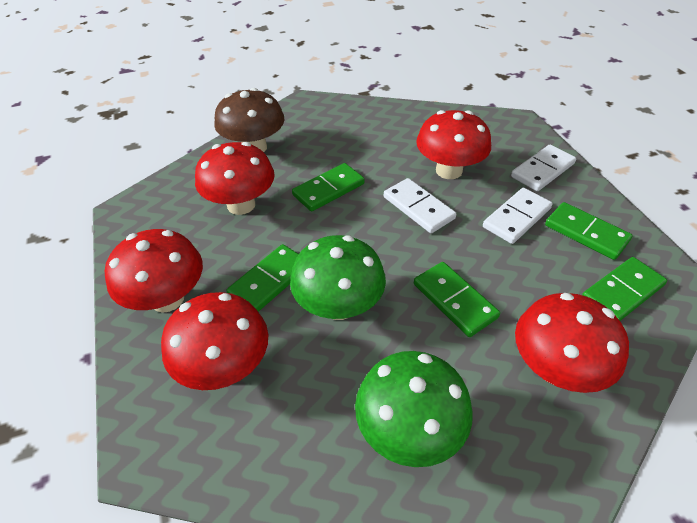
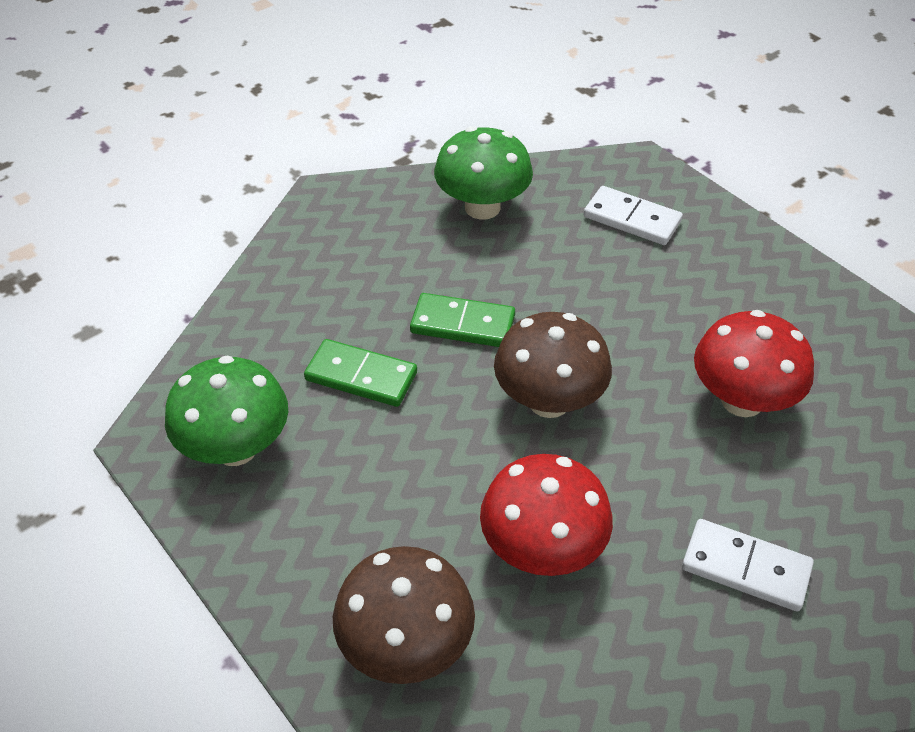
brown mushroom: 1 -> 2
green domino: 5 -> 2
red mushroom: 5 -> 2
white domino: 3 -> 2

